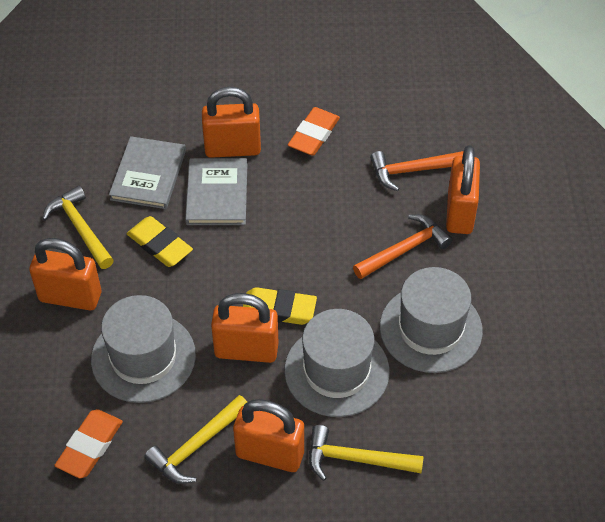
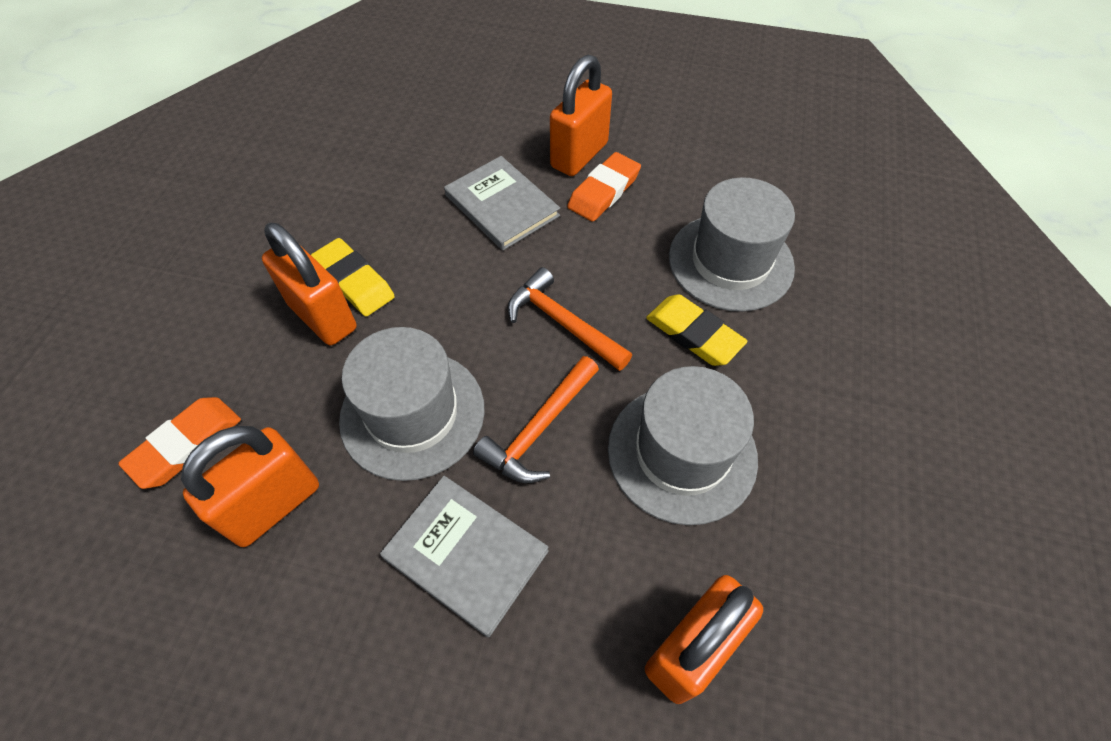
orange padlock: 5 -> 4
yellow hammer: 3 -> 0

